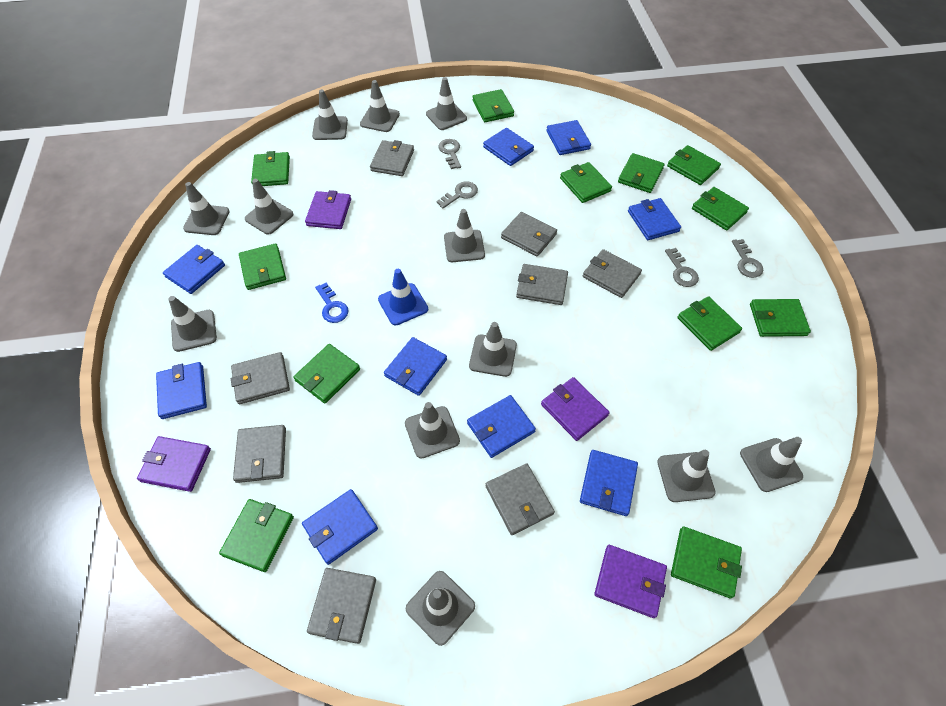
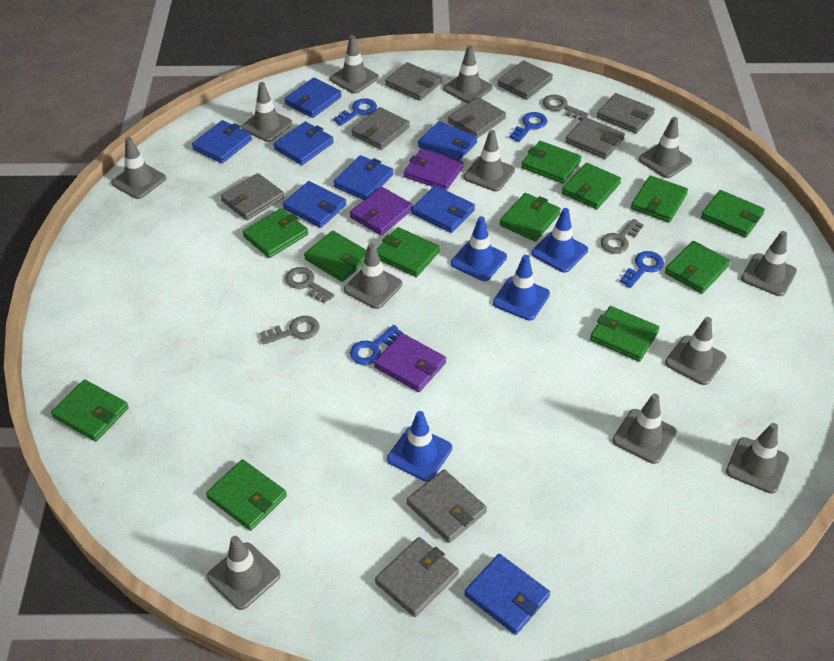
blue key: 1 -> 4
blue traffic cone: 1 -> 4
blue wallet: 9 -> 8
grey wallet: 8 -> 9
purple wallet: 4 -> 3

